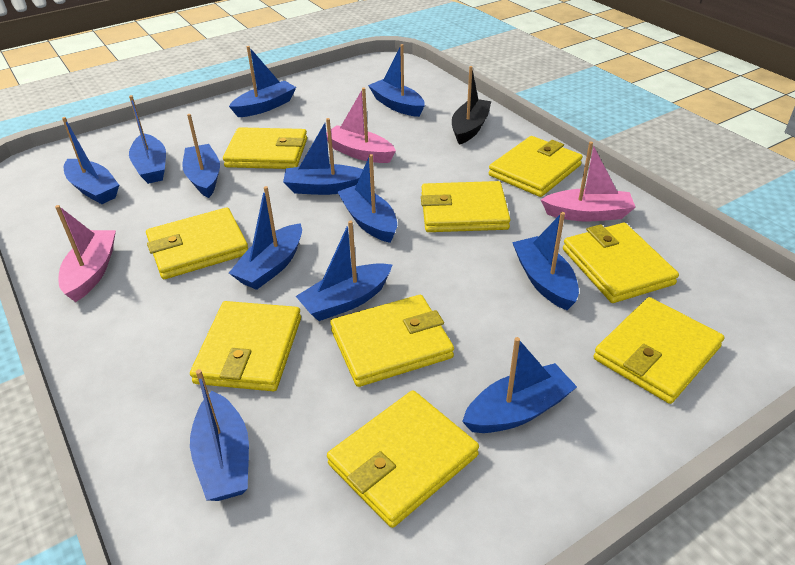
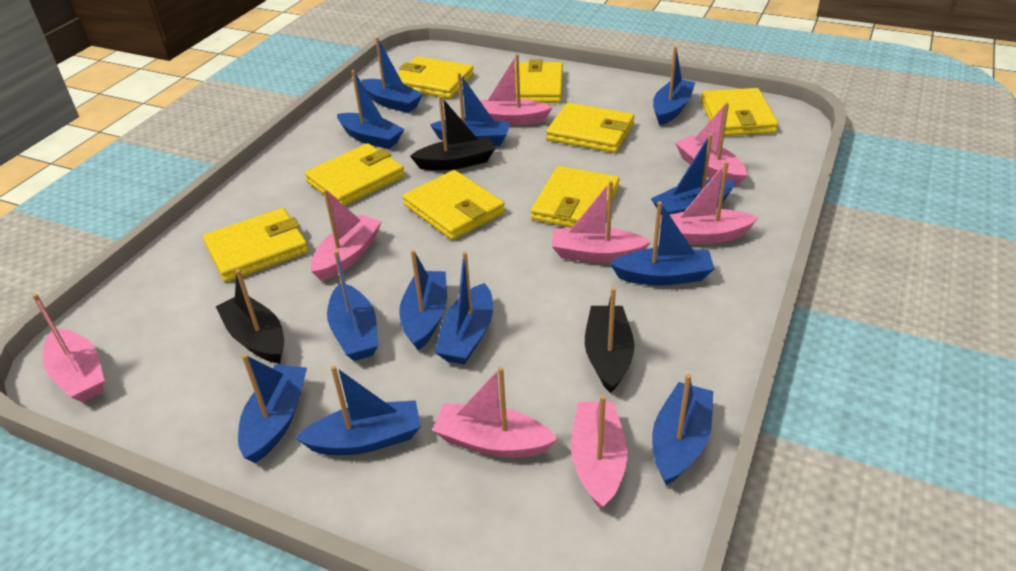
black boat: 1 -> 3
pink boat: 3 -> 8
yellow wallet: 9 -> 8

